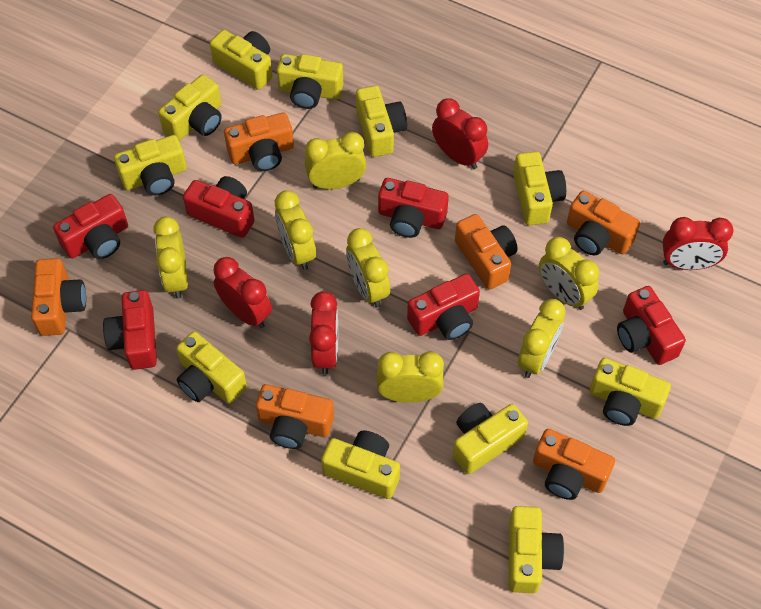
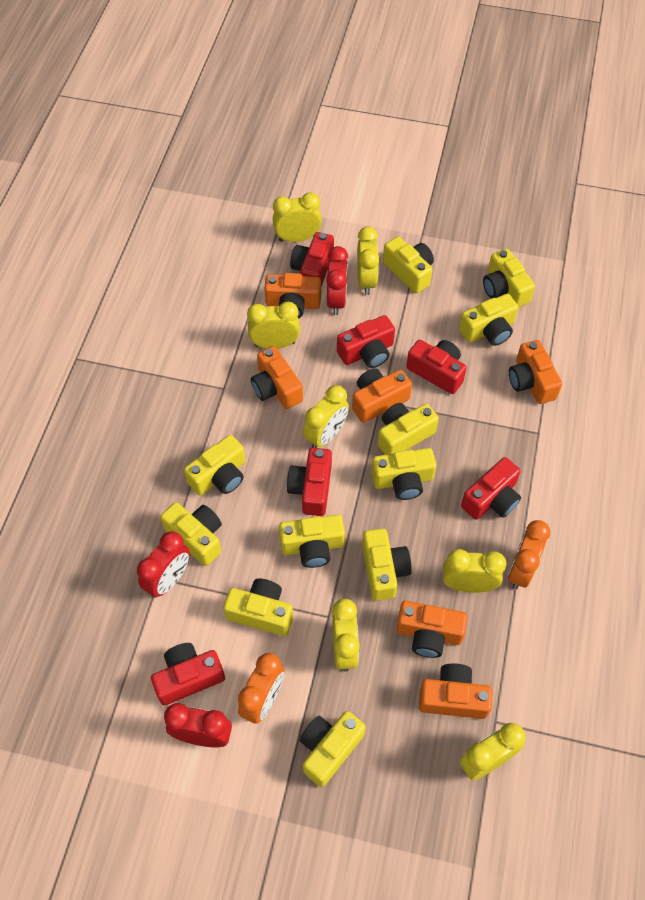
orange clock: 0 -> 2
red clock: 4 -> 3

